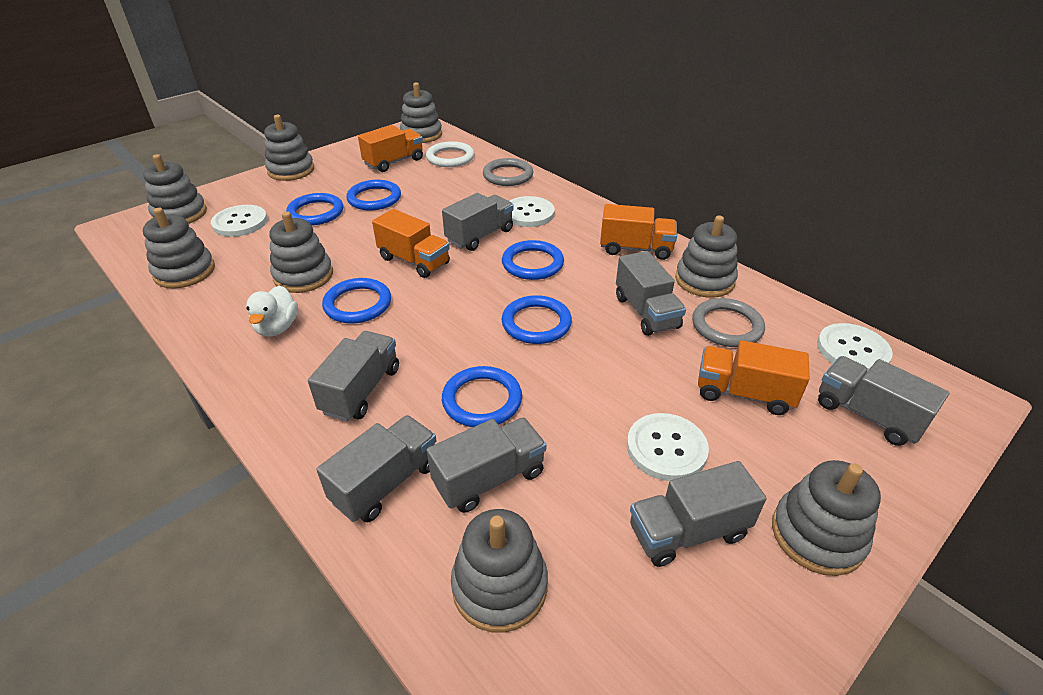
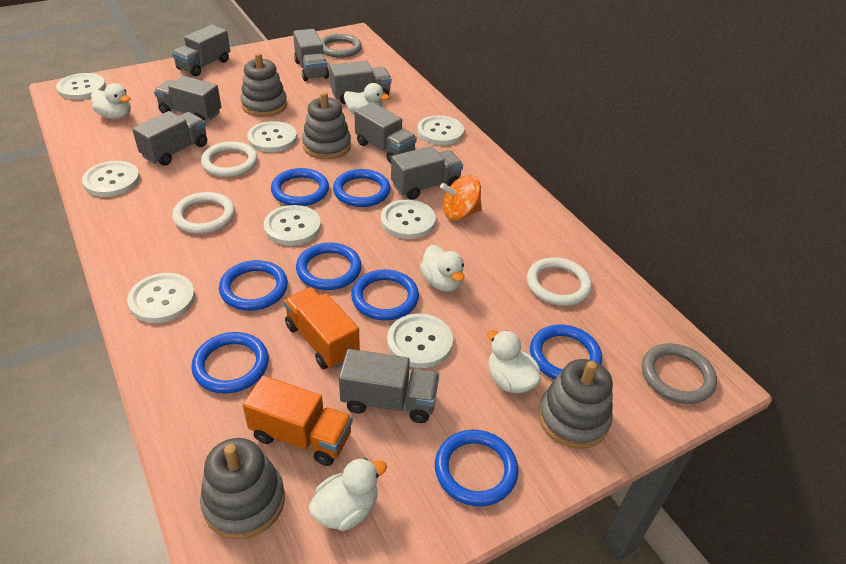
blue ring: 6 -> 8
grey stacking toy: 8 -> 4
grey truck: 7 -> 8
orange spinning top: 0 -> 1
orange truck: 4 -> 2
white button: 4 -> 8
white duck: 1 -> 5
white ring: 1 -> 3

